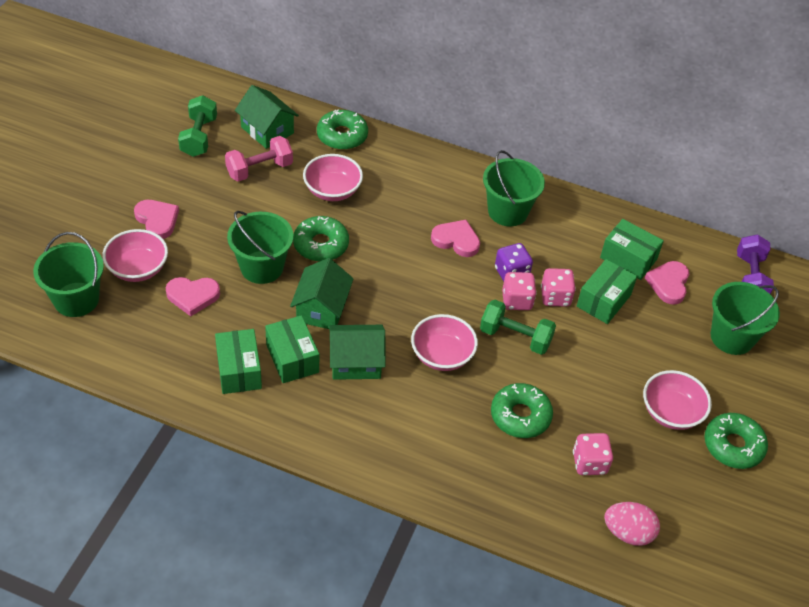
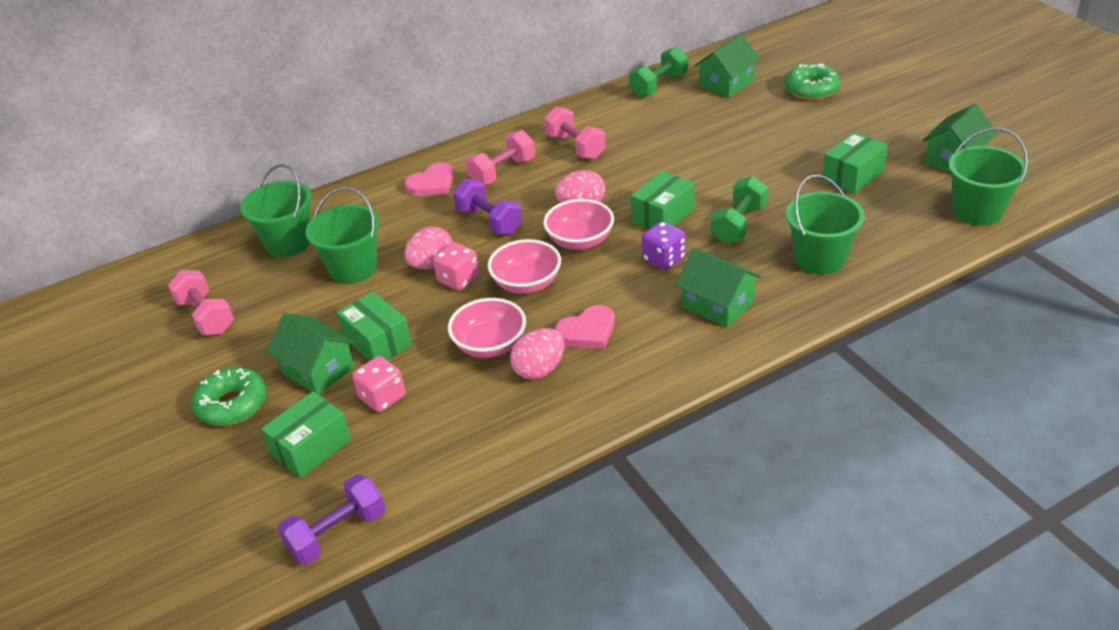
green donut: 4 -> 2
green house: 3 -> 4
pink bowl: 4 -> 3
pink dice: 3 -> 2
pink dumbbell: 1 -> 3
pink egg: 1 -> 3
pink heart: 4 -> 2
purple dumbbell: 1 -> 2

